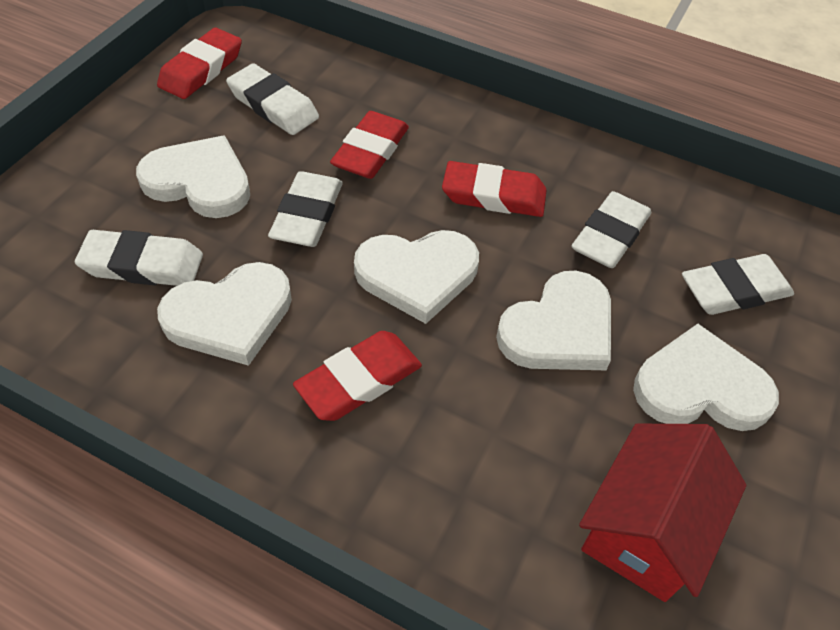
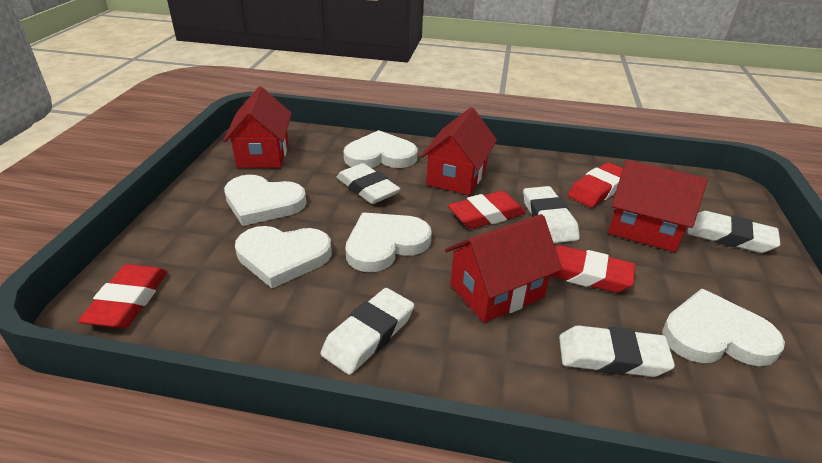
red house: 1 -> 4

